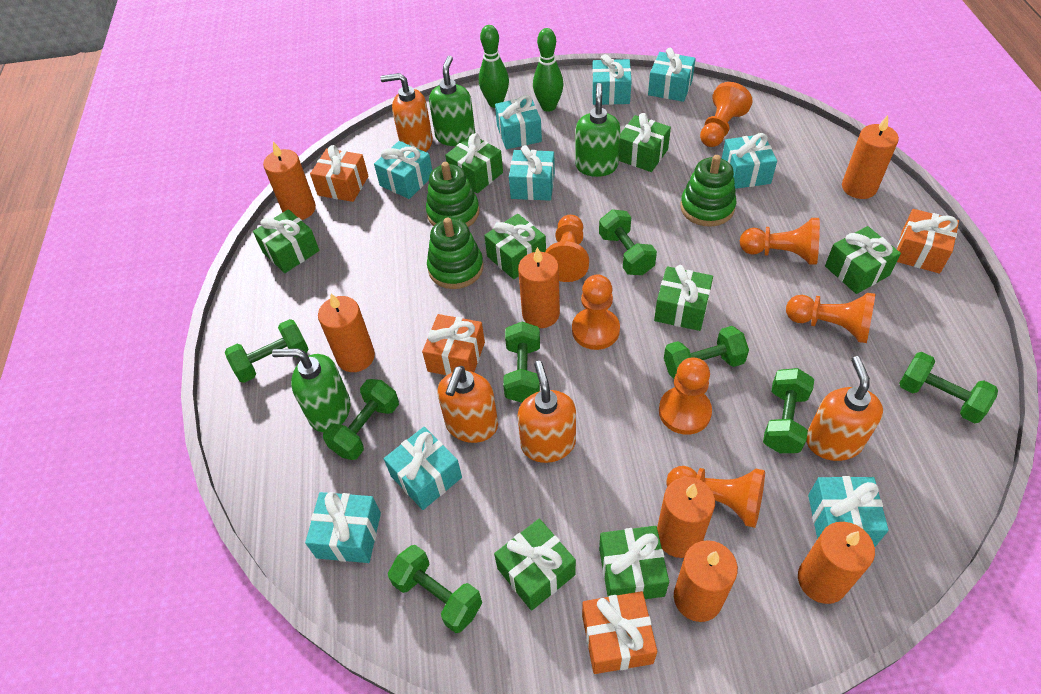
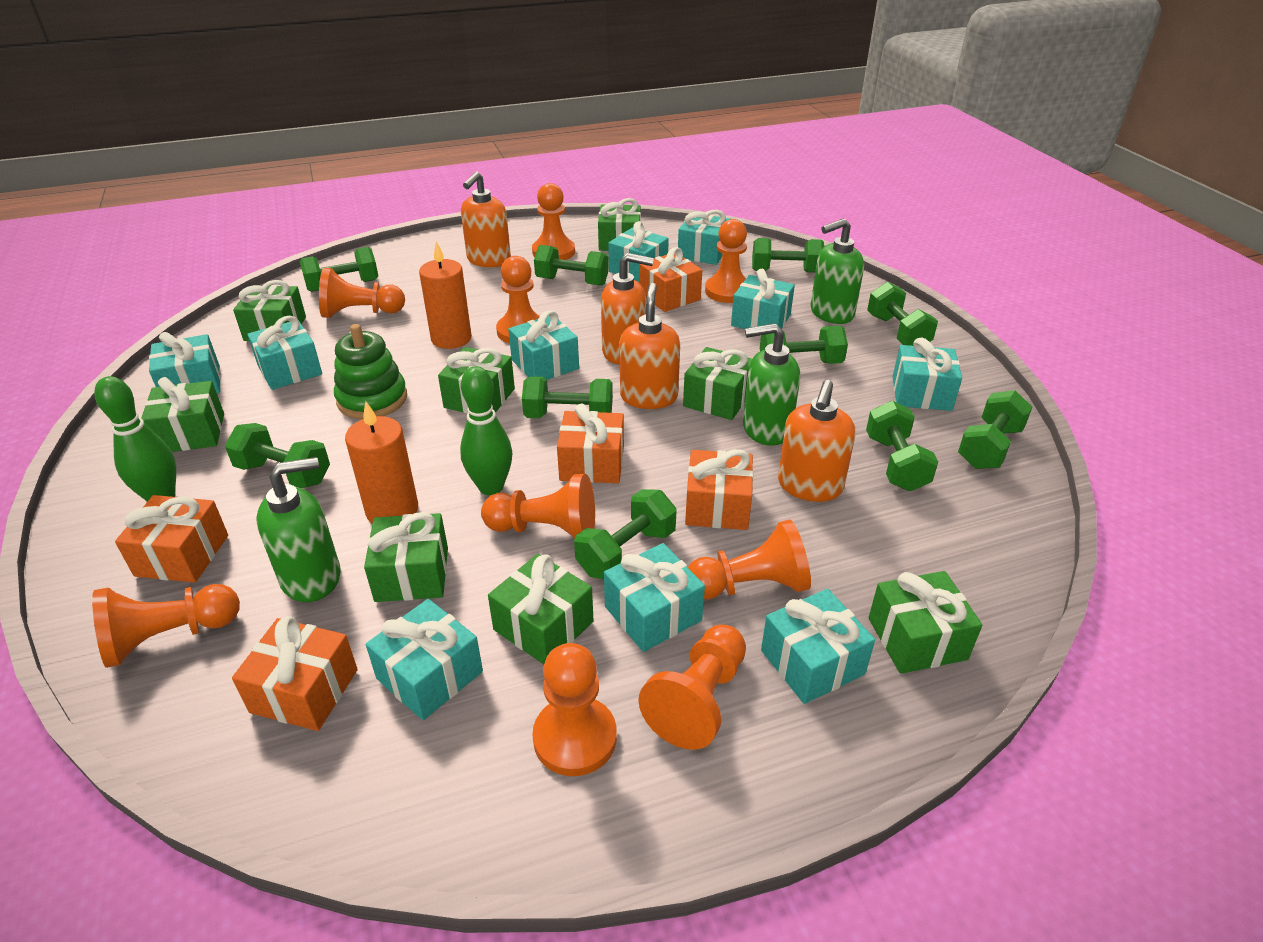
green dumbbell: 8 -> 10
green stacking toy: 3 -> 1
orange candle: 7 -> 2
orange gift: 4 -> 5
orange pawn: 7 -> 9
turquoise gift: 9 -> 10

